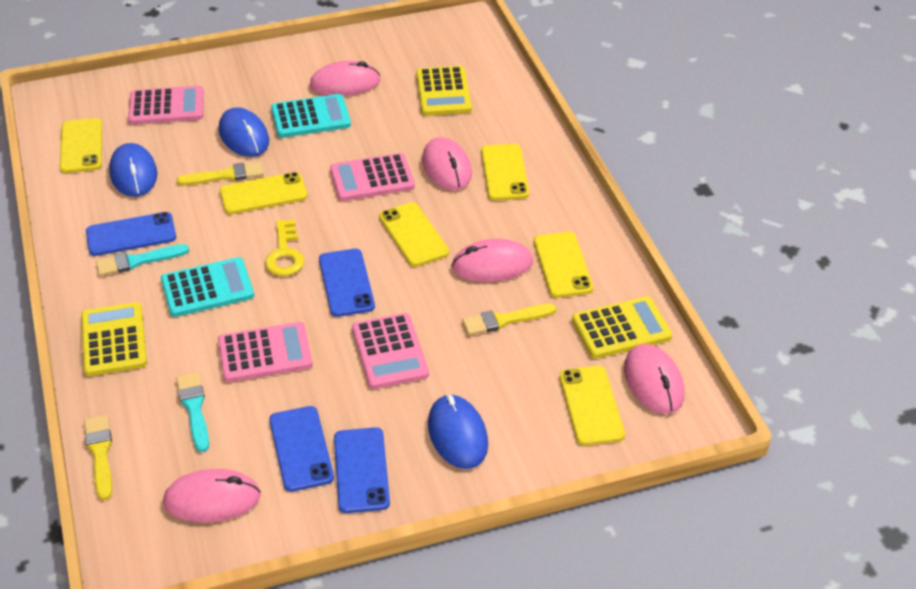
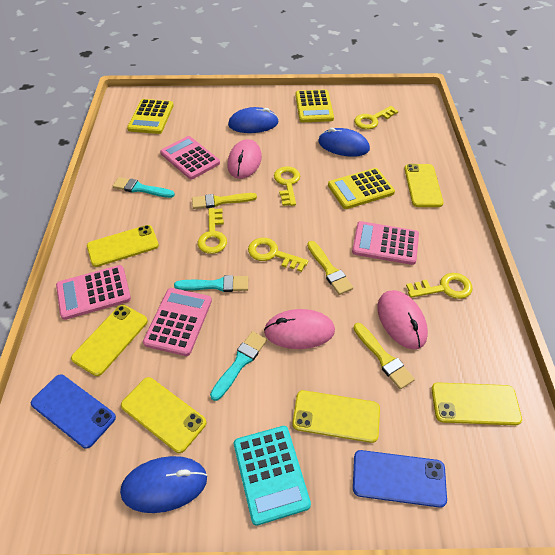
blue phone: 4 -> 2
pink mouse: 5 -> 3
turquoise brush: 2 -> 3
turquoise calculator: 2 -> 1
yellow key: 1 -> 5

